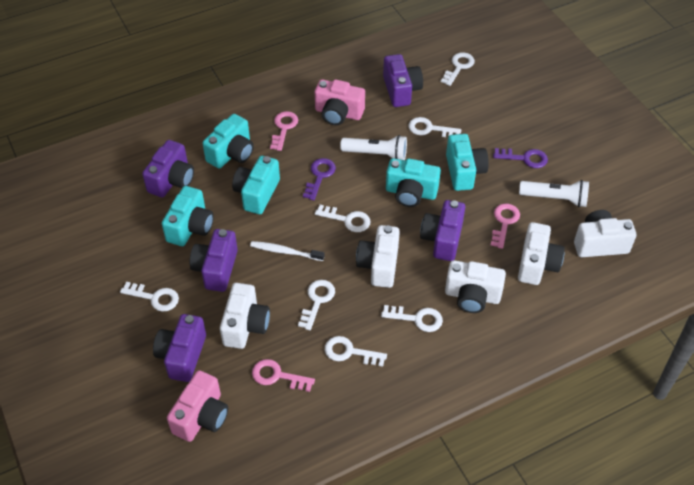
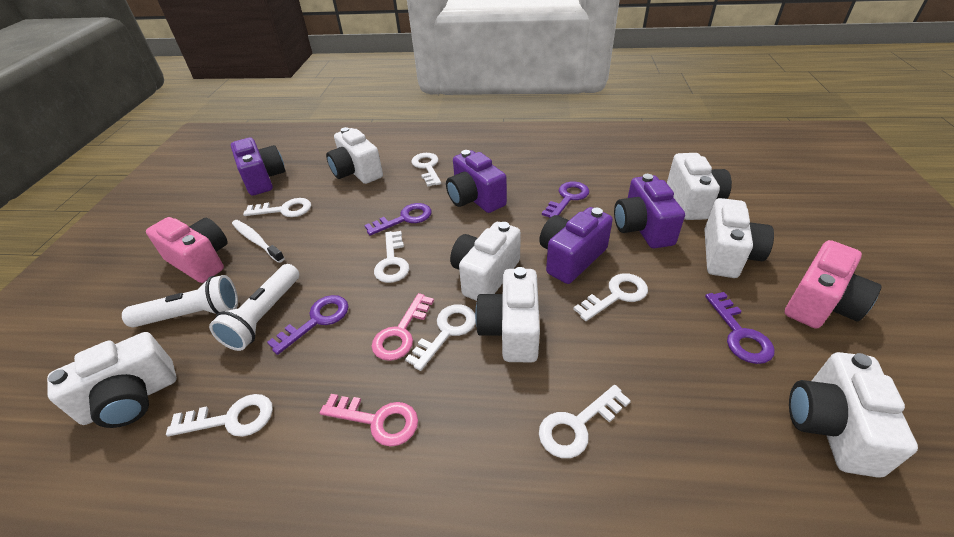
pink key: 3 -> 2
purple camera: 5 -> 4
purple key: 2 -> 4
turquoise camera: 5 -> 0
white camera: 5 -> 7

